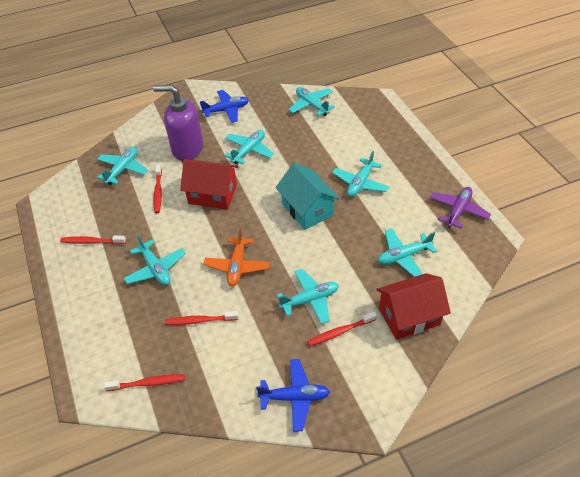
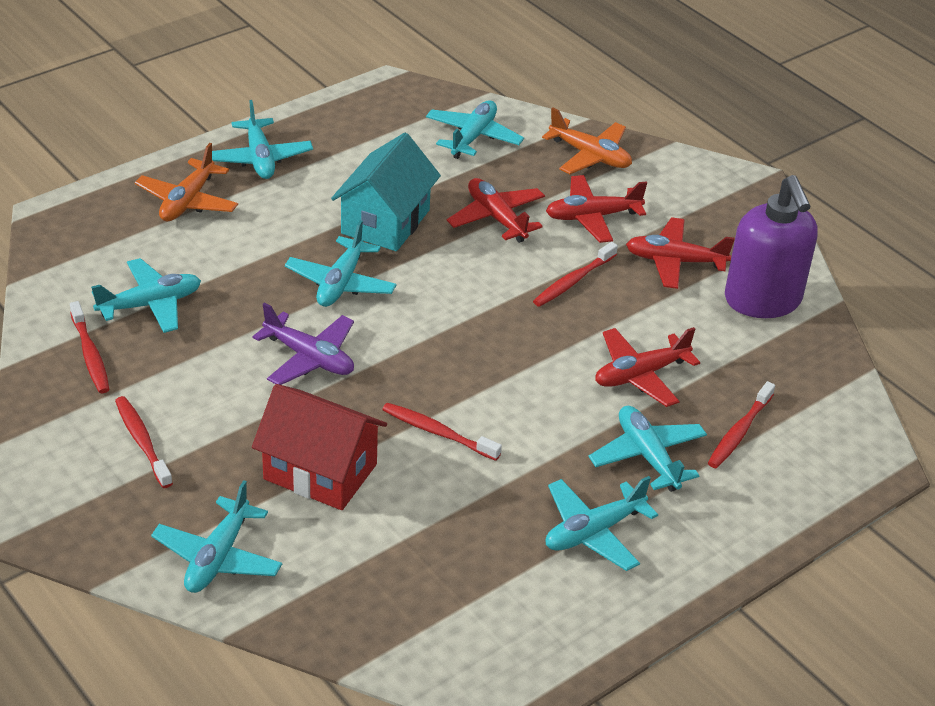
blue plane: 2 -> 0
orange plane: 1 -> 2
red house: 2 -> 1
red plane: 0 -> 4

